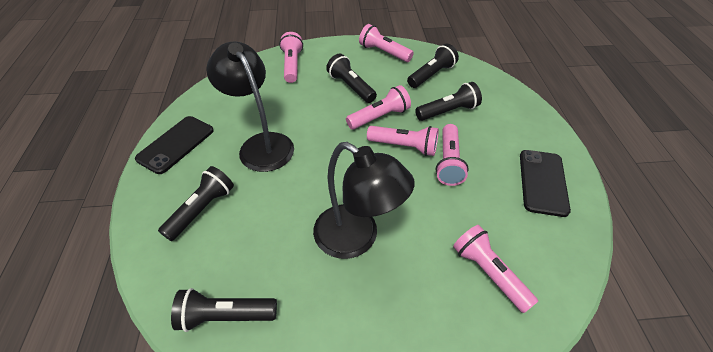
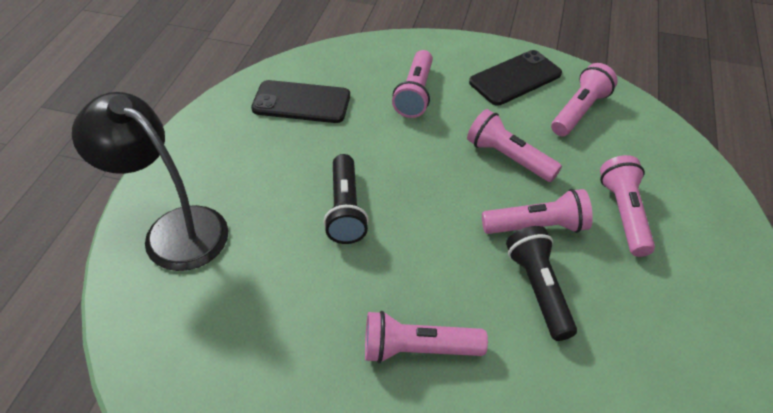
black flashlight: 5 -> 2
black lamp: 2 -> 1

